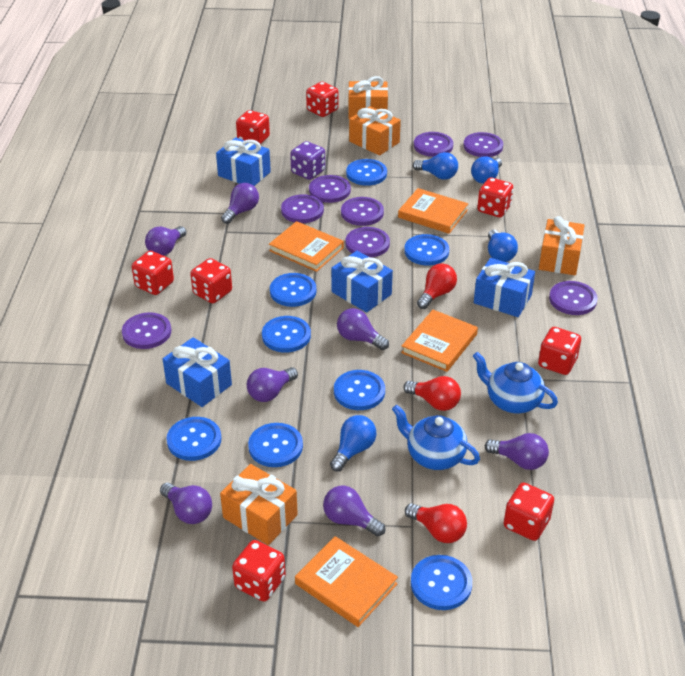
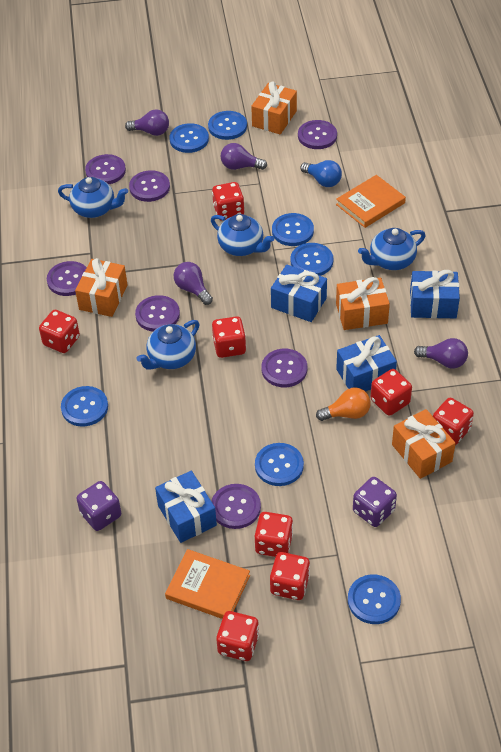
blue button: 8 -> 7
blue light bulb: 4 -> 1
blue teapot: 2 -> 4
orange book: 4 -> 2
orange light bulb: 0 -> 1
purple button: 8 -> 7
purple dice: 1 -> 2
purple light bulb: 7 -> 4
red light bulb: 3 -> 0

